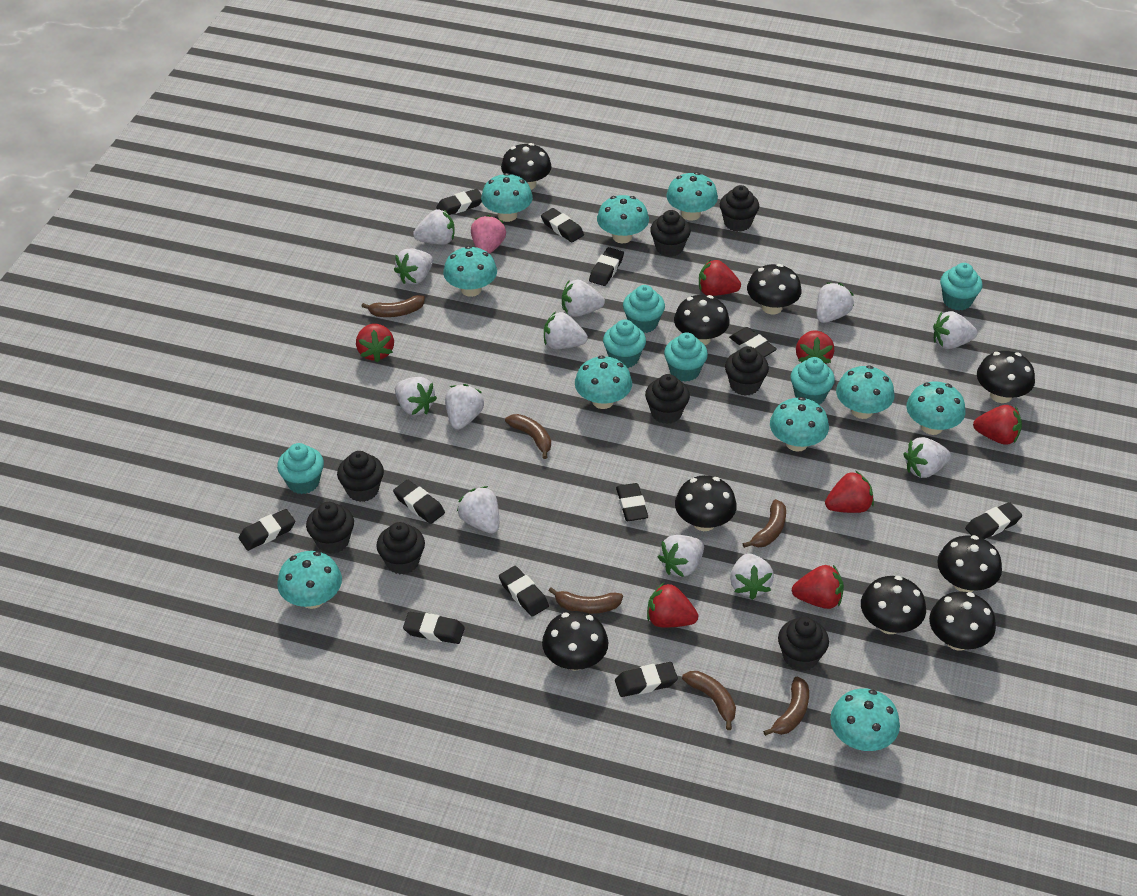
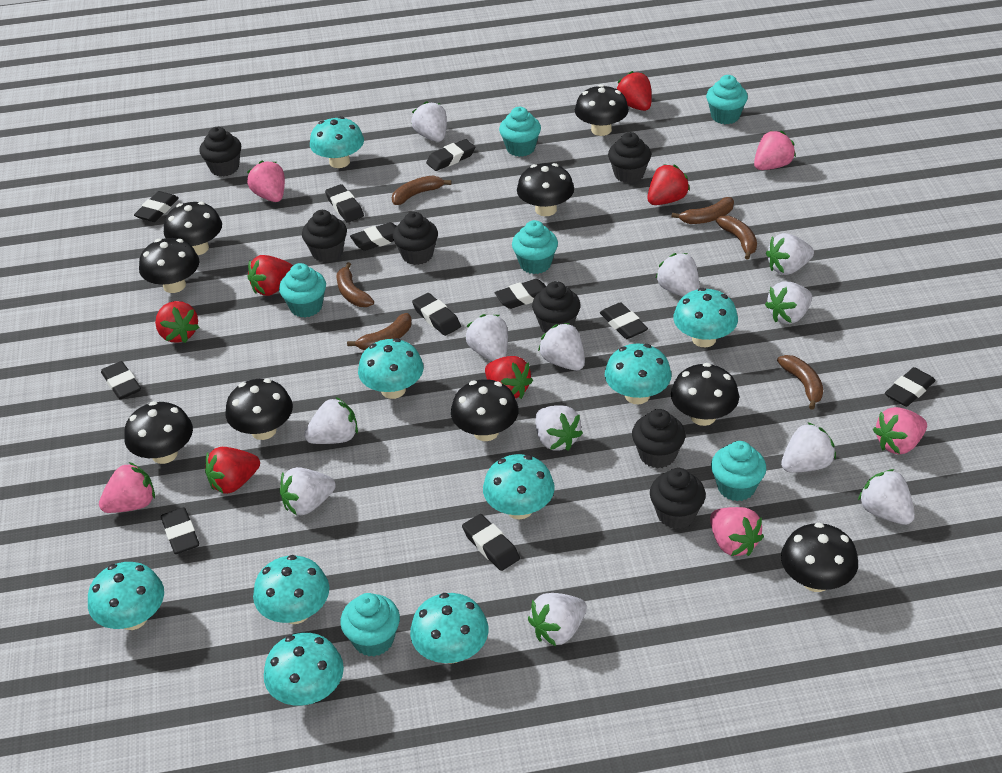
black cupcake: 8 -> 7
pink strawberry: 1 -> 5
red strawberry: 7 -> 6
turquoise mushroom: 10 -> 9

